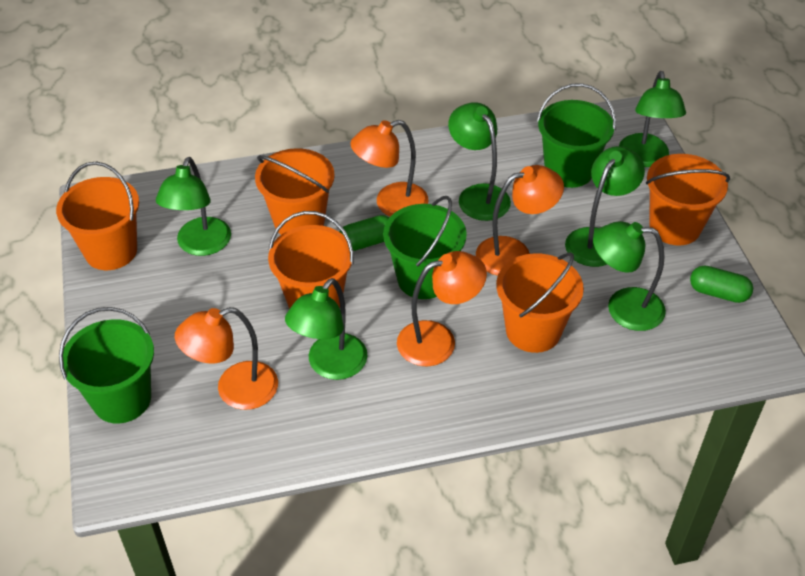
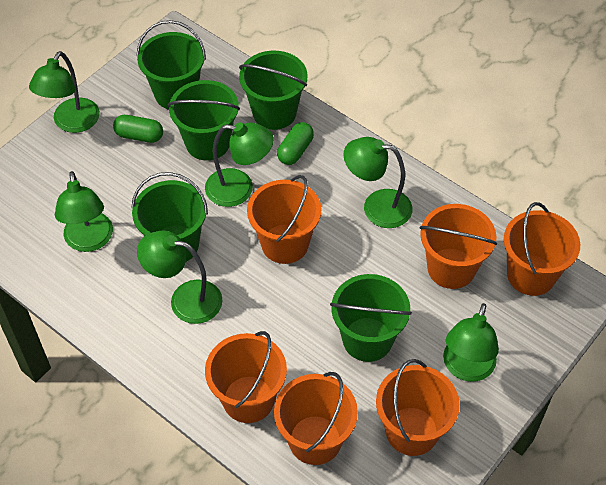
green bucket: 3 -> 5
orange bucket: 5 -> 6
orange lamp: 4 -> 0

